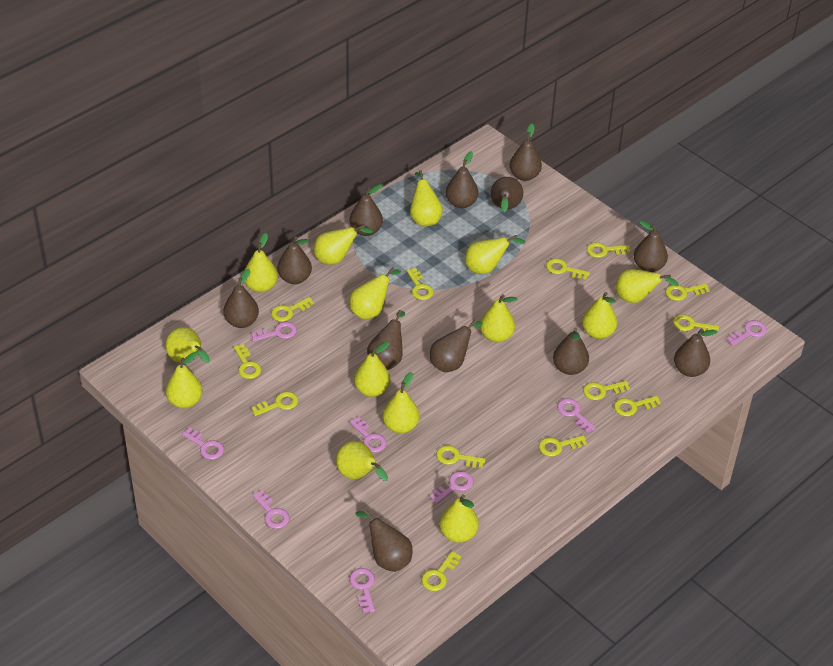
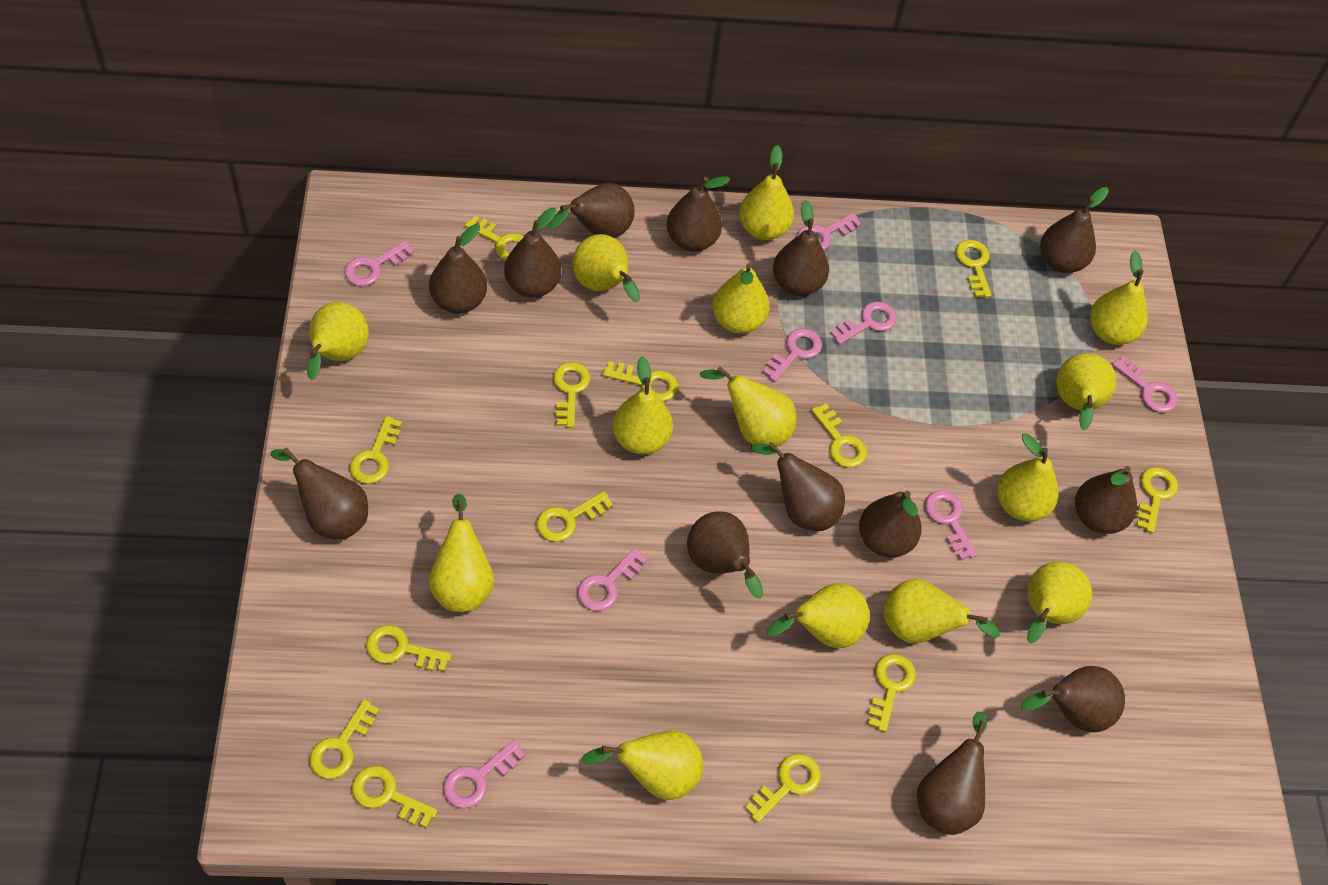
brown pear: 12 -> 13

